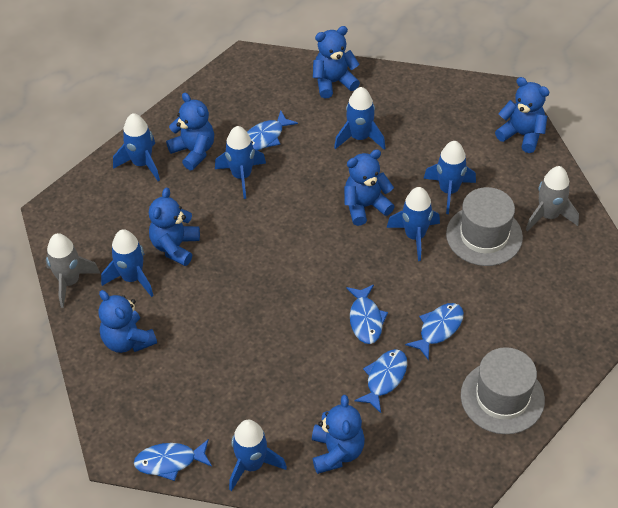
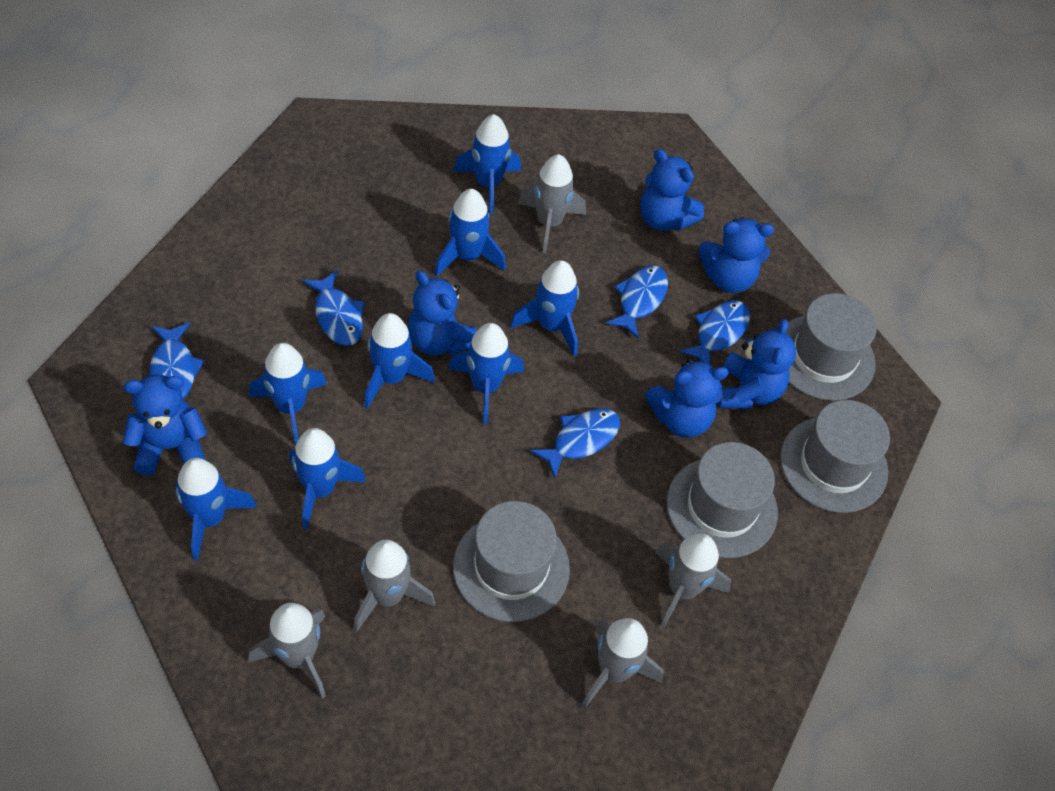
blue rocket: 7 -> 8
blue teddy bear: 7 -> 6
grey hat: 2 -> 4
grey rocket: 2 -> 5

